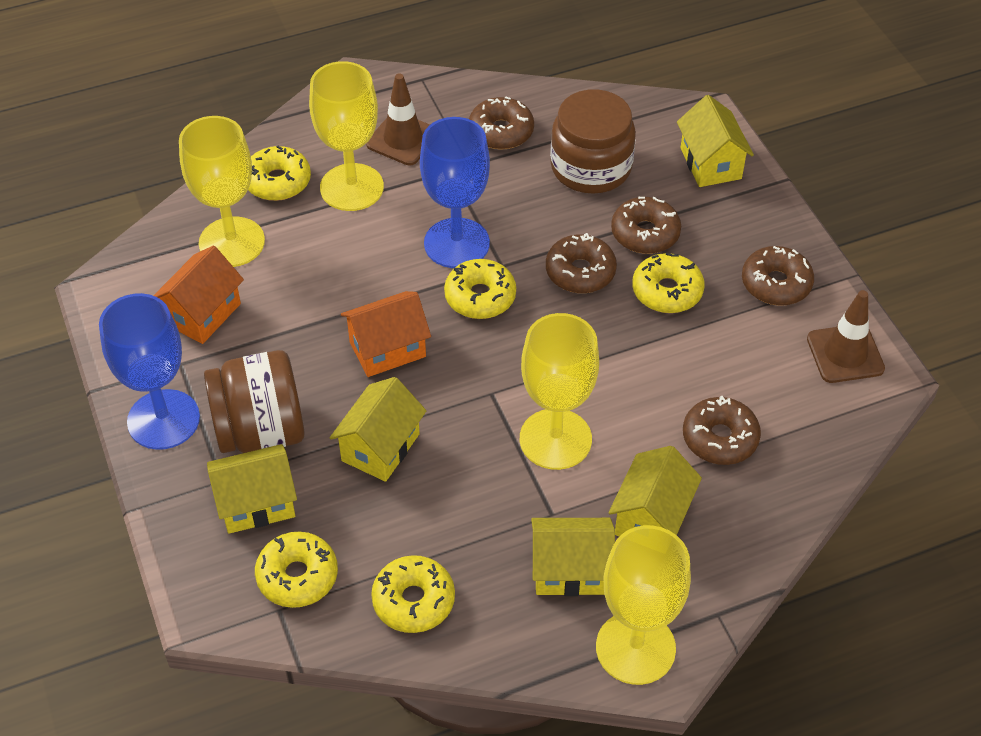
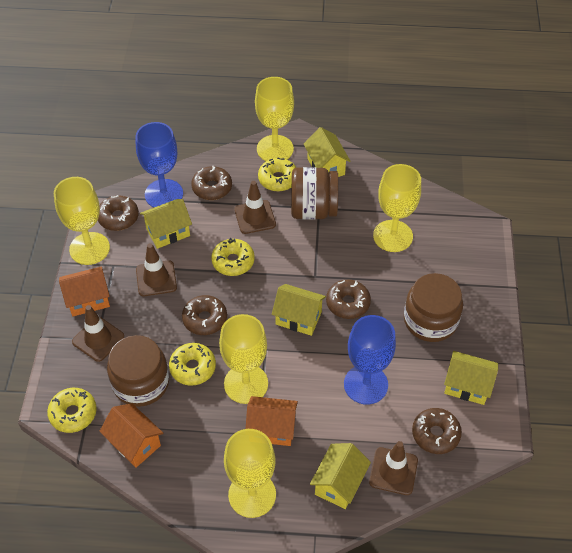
brown jar: 2 -> 3
brown traffic cone: 2 -> 4
orange house: 2 -> 3
yellow donut: 5 -> 4
yellow goblet: 4 -> 5

